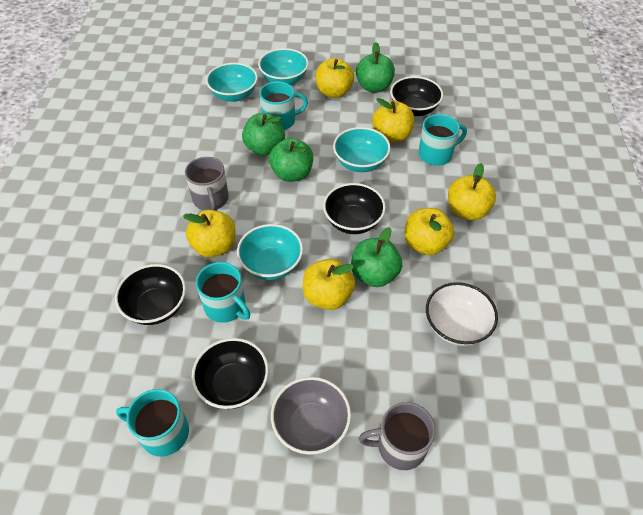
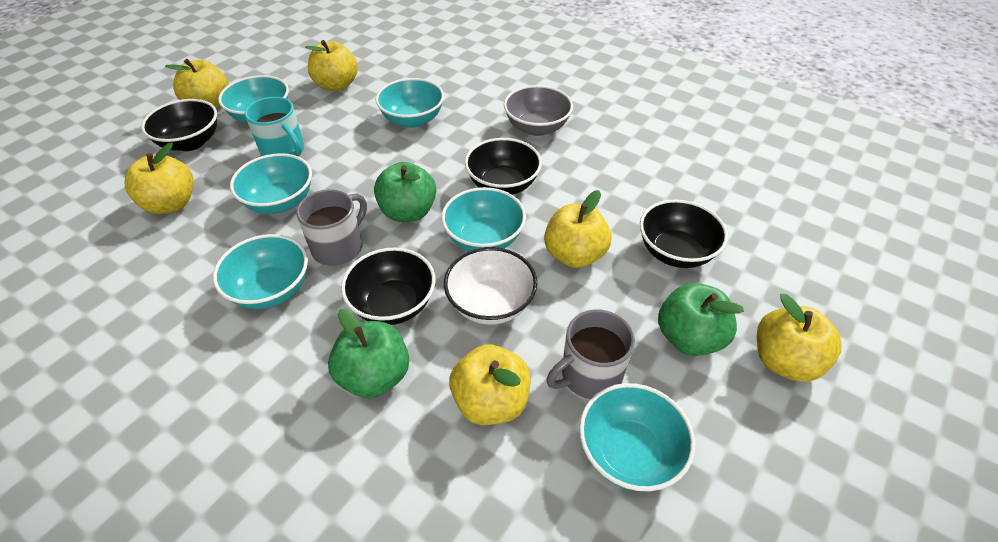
green apple: 4 -> 3
turquoise bowl: 4 -> 6
turquoise mug: 4 -> 1

